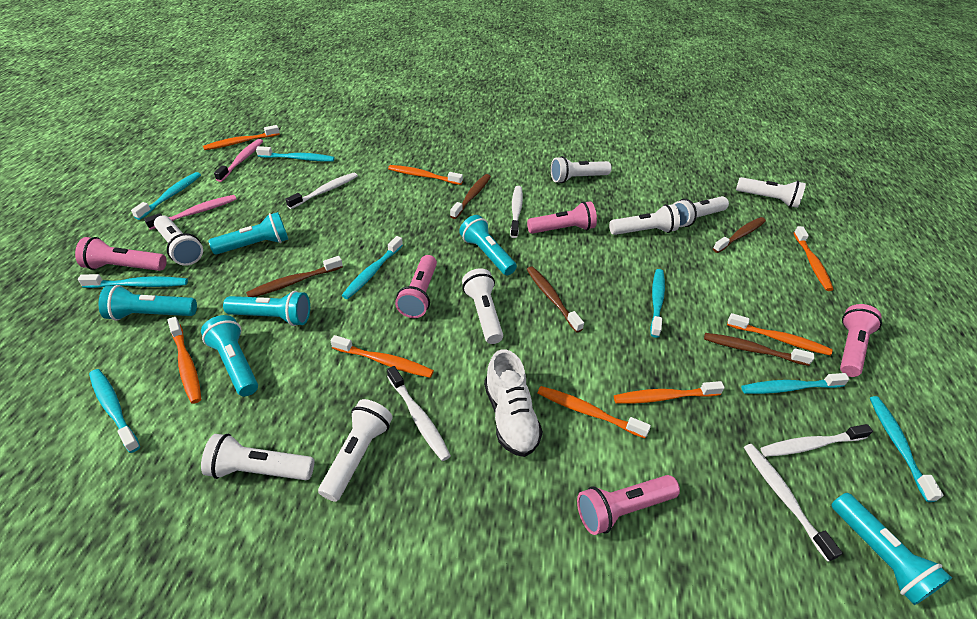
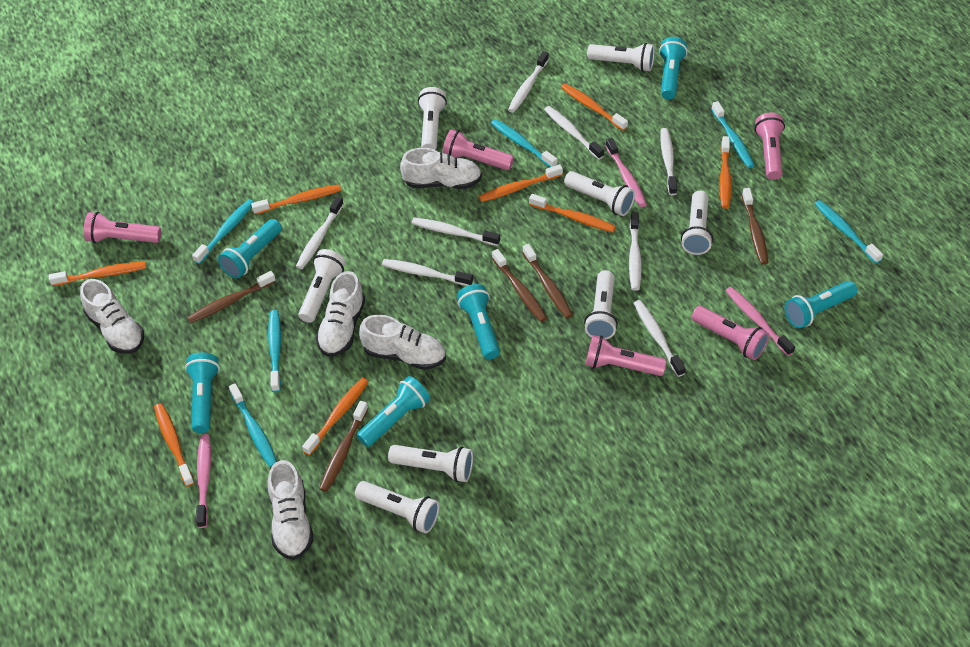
pink toothbrush: 2 -> 3
turquoise toothbrush: 8 -> 6
white shoe: 1 -> 5
white toothbrush: 5 -> 8

